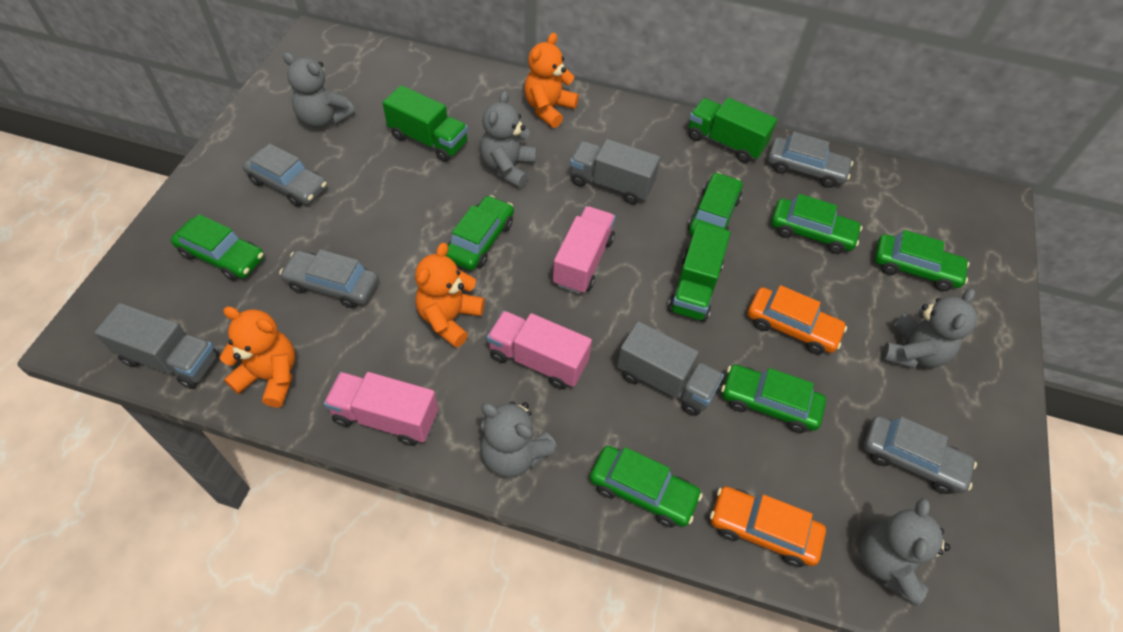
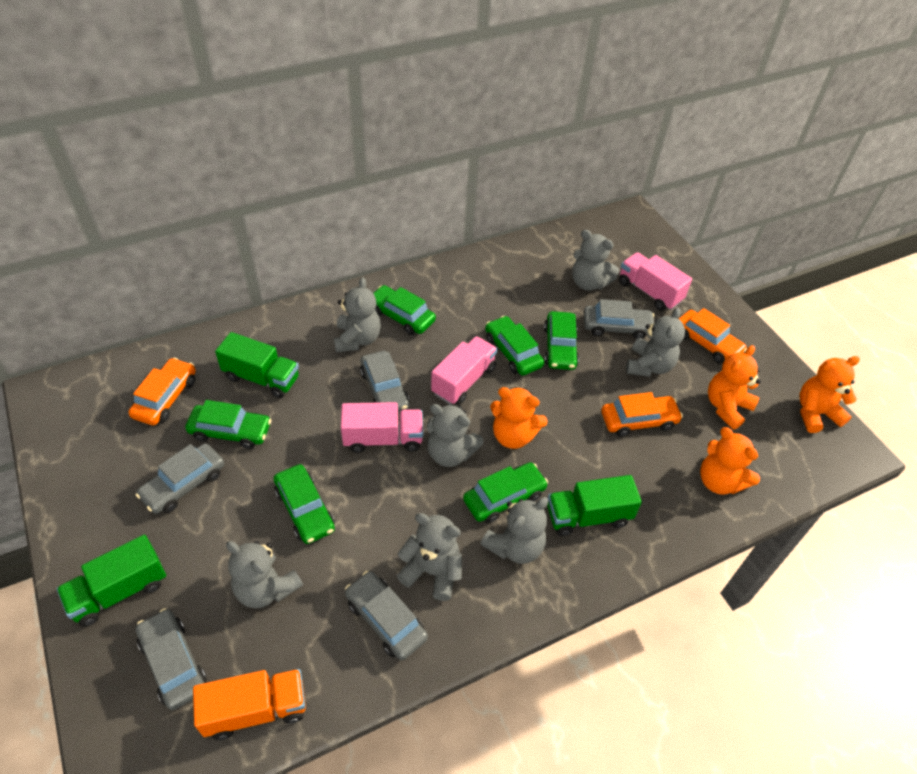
green car: 7 -> 6
grey car: 4 -> 5
grey teddy bear: 5 -> 7
grey truck: 3 -> 0
orange car: 2 -> 3
orange teddy bear: 3 -> 4
orange truck: 0 -> 1

